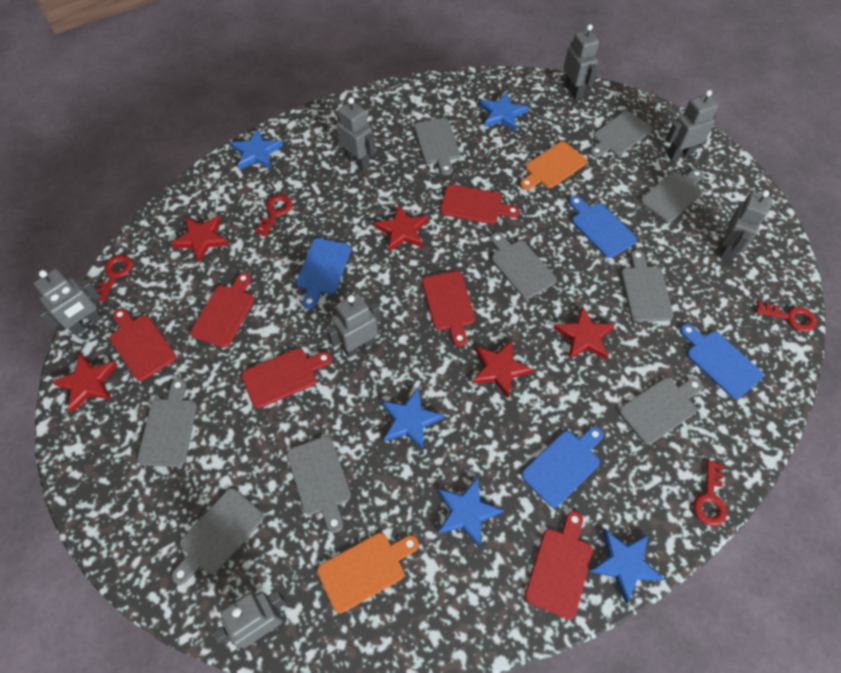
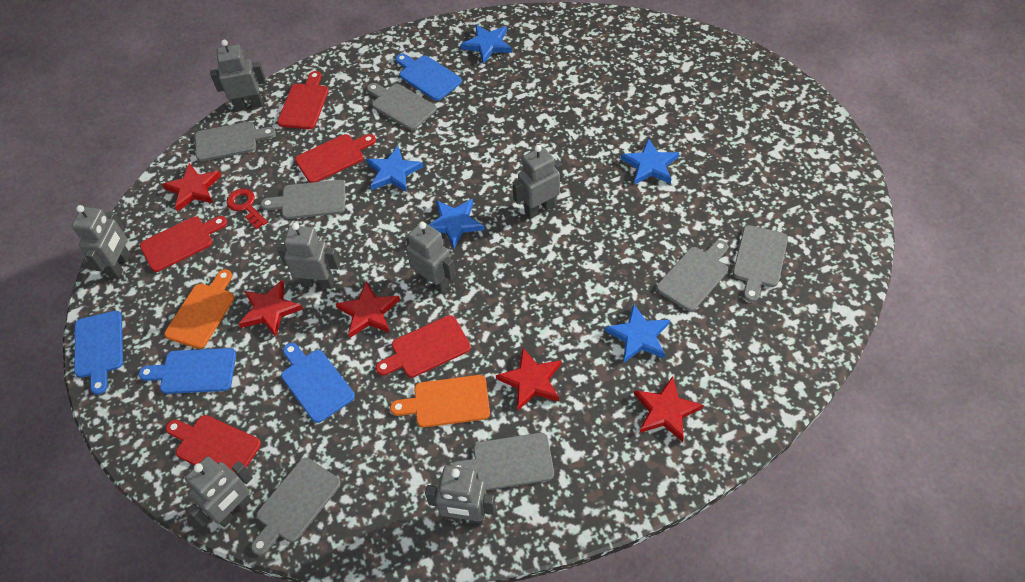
grey cutting board: 9 -> 7
red cutting board: 6 -> 5
red key: 4 -> 1

